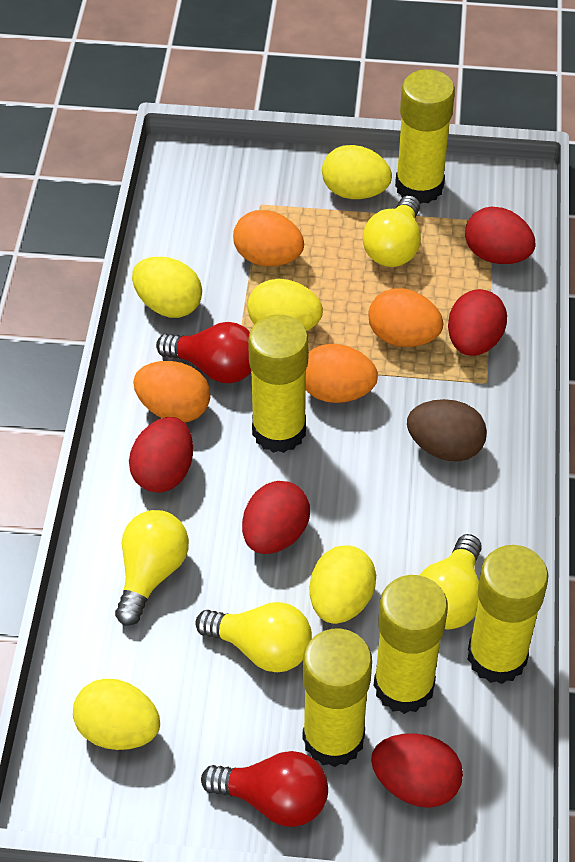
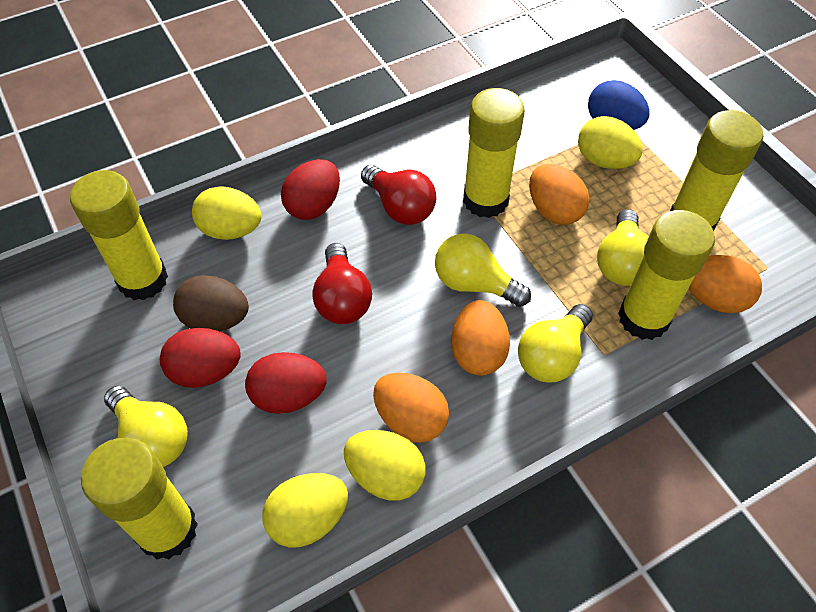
blue egg: 0 -> 1
red egg: 5 -> 3
yellow egg: 5 -> 4

